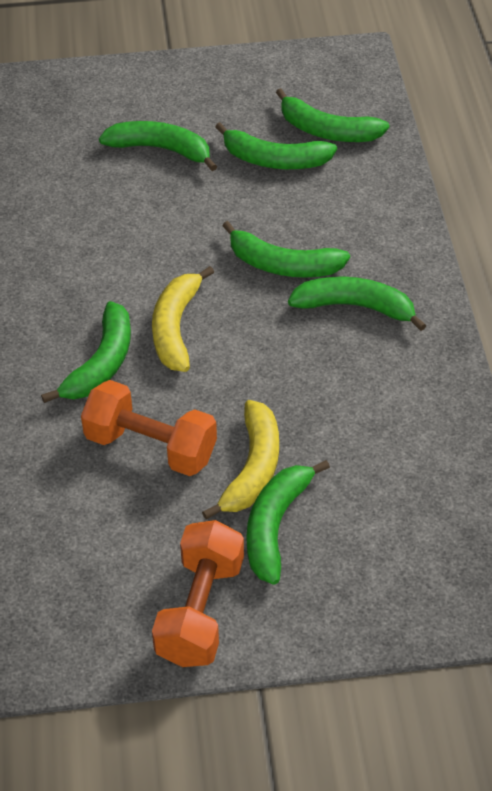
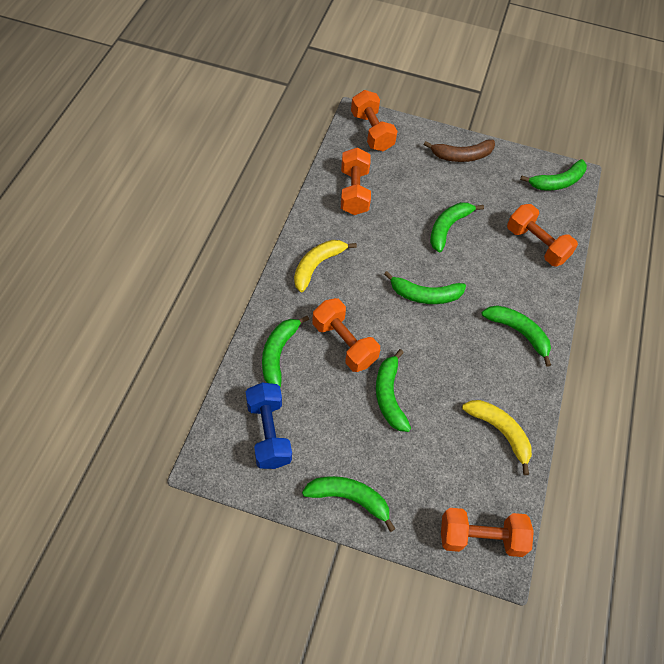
blue dumbbell: 0 -> 1
brown banana: 0 -> 1
orange dumbbell: 2 -> 5

